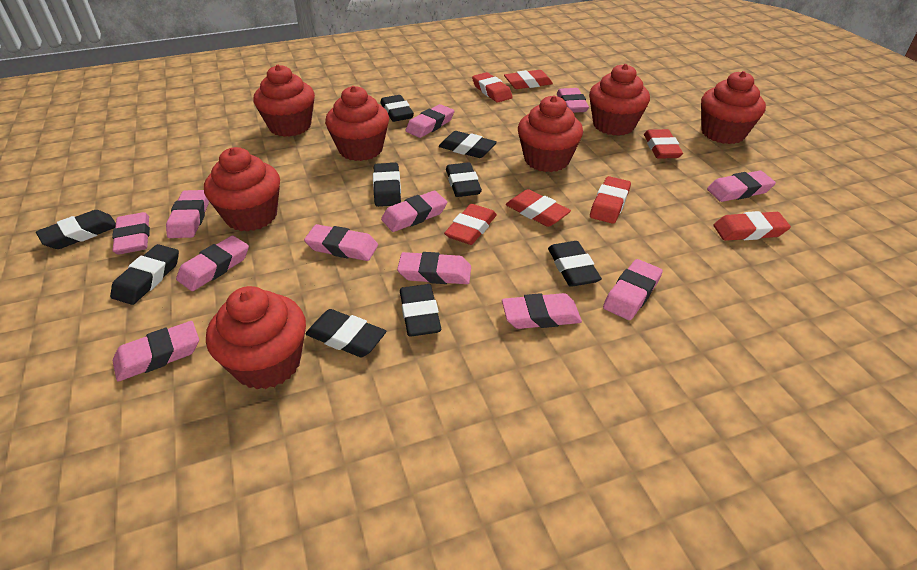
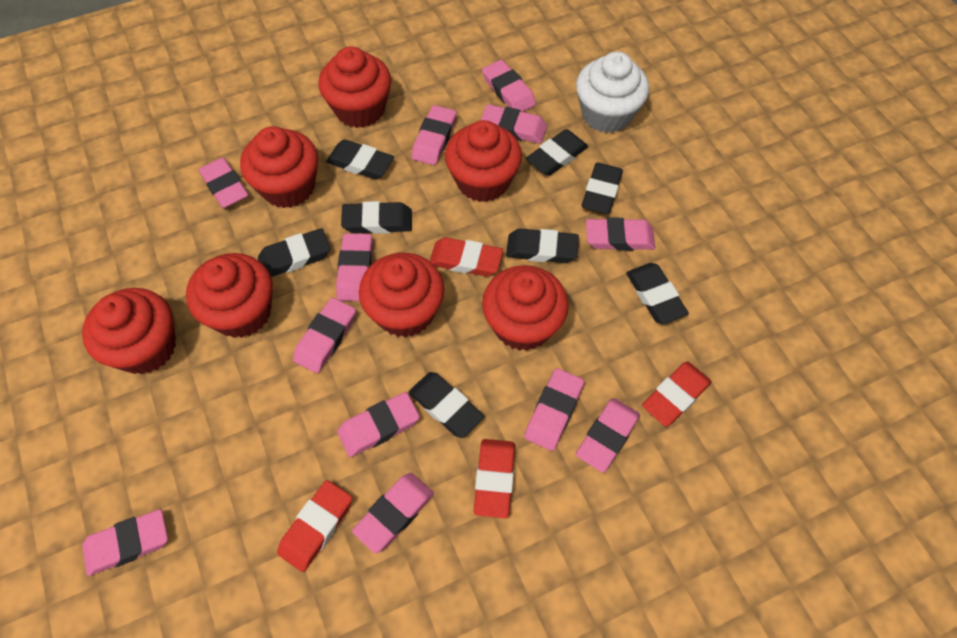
black eraser: 9 -> 8
red eraser: 7 -> 4
white cupcake: 0 -> 1

